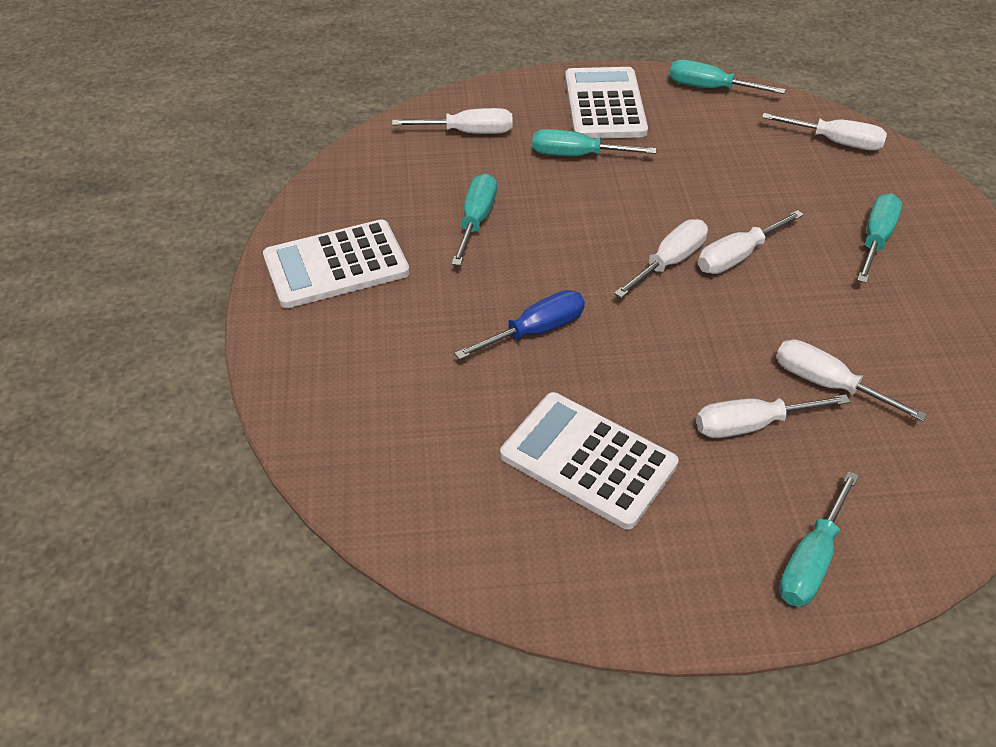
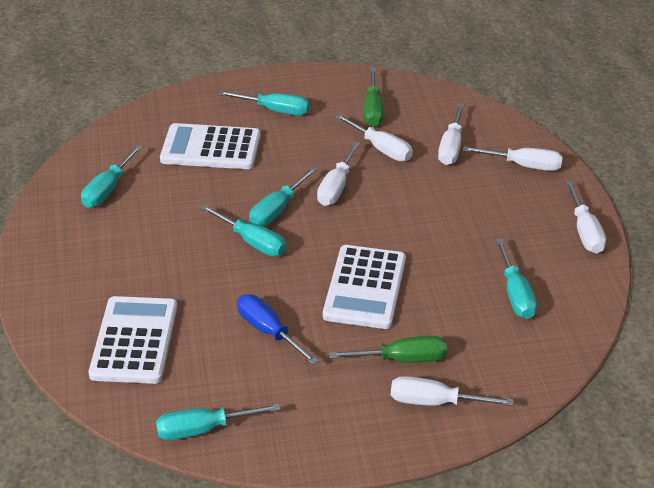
green screwdriver: 0 -> 2
turquoise screwdriver: 5 -> 6

